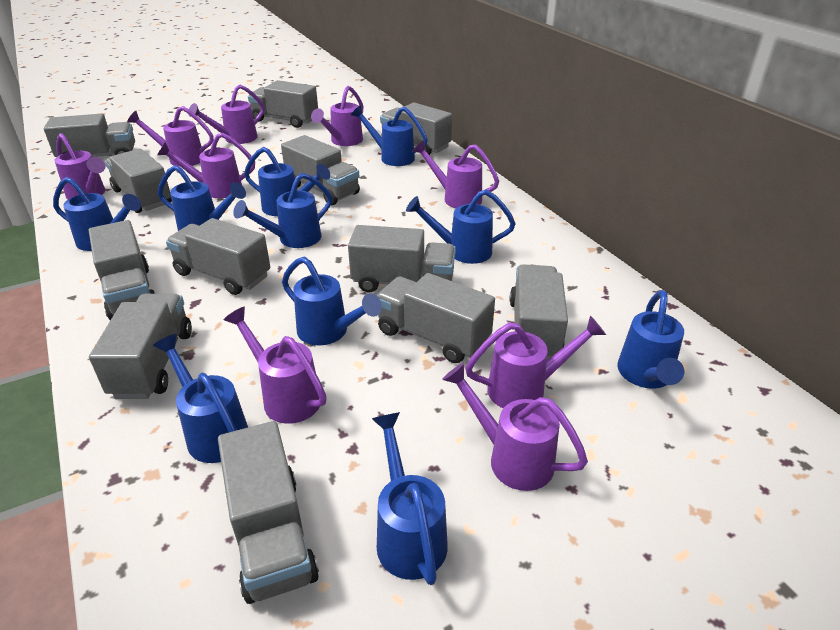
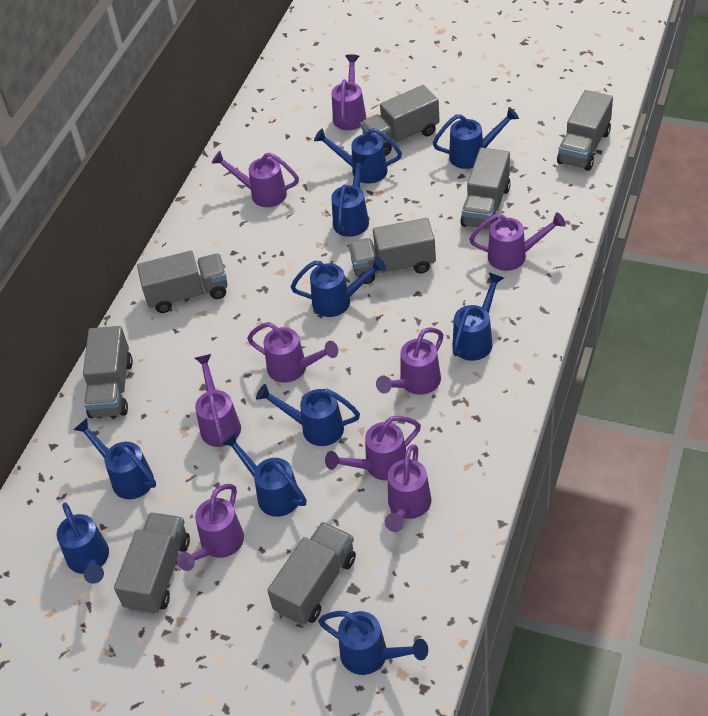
grey truck: 12 -> 8

